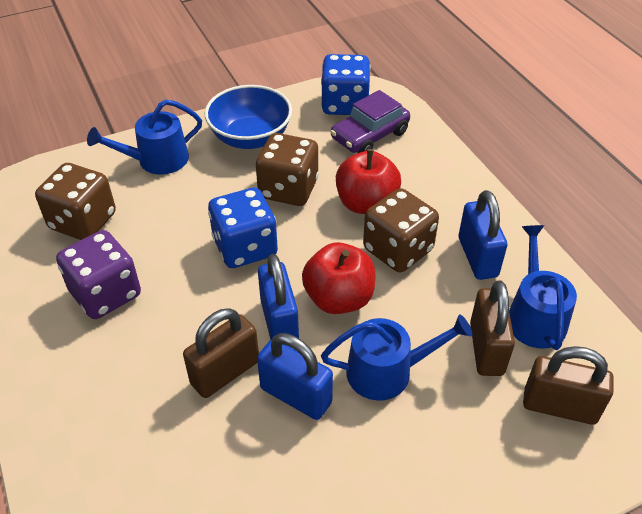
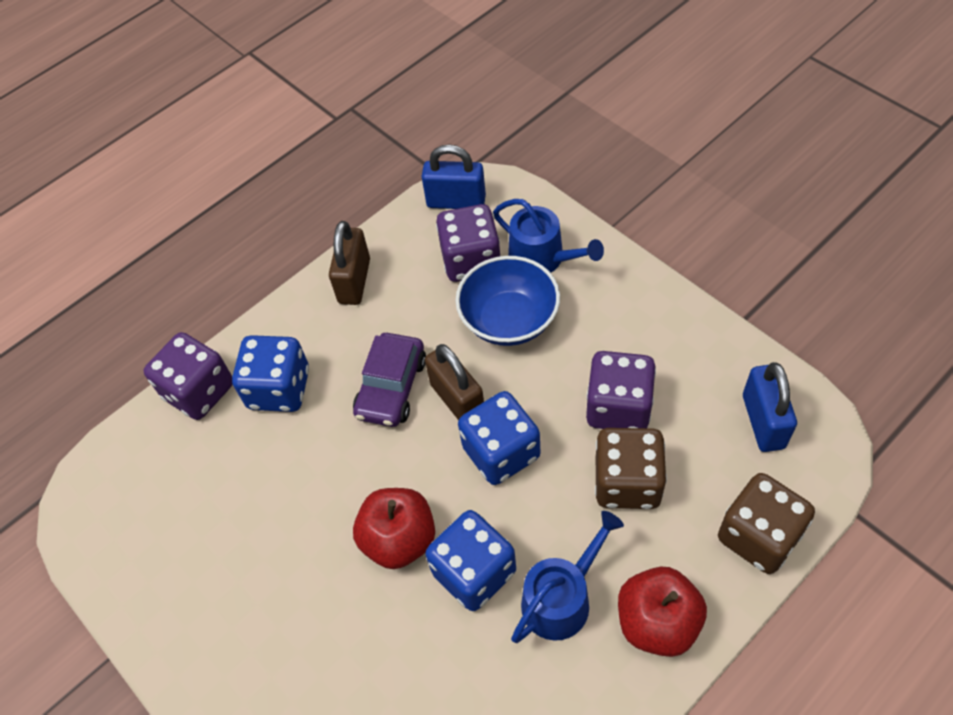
blue dice: 2 -> 3
blue padlock: 3 -> 2
blue watering can: 3 -> 2
brown dice: 3 -> 2
brown padlock: 3 -> 2
purple dice: 1 -> 3

